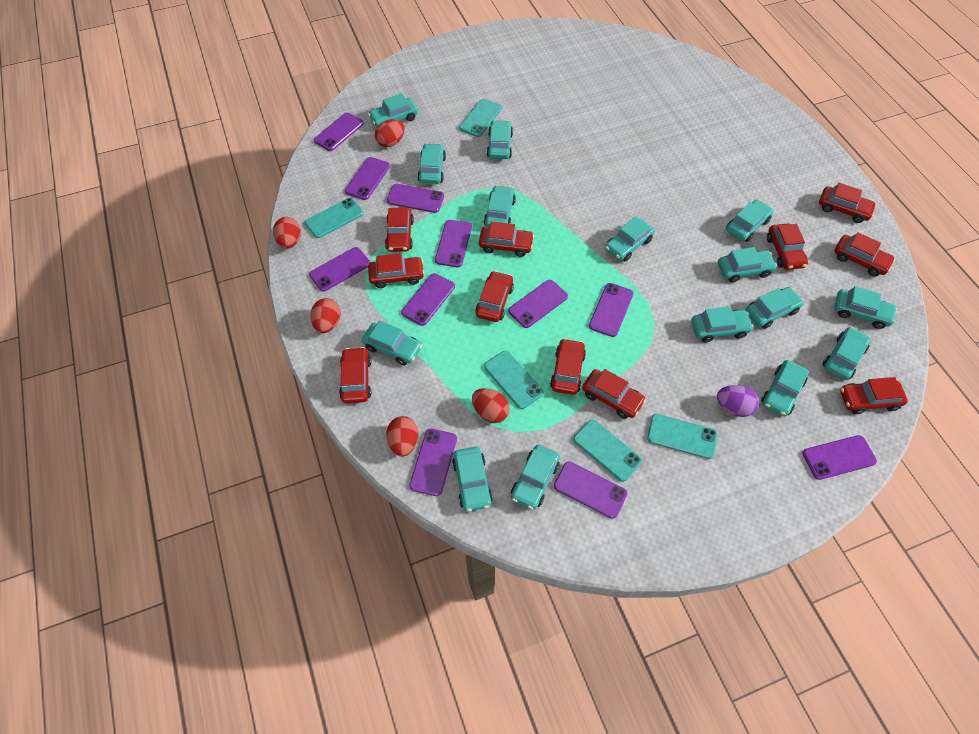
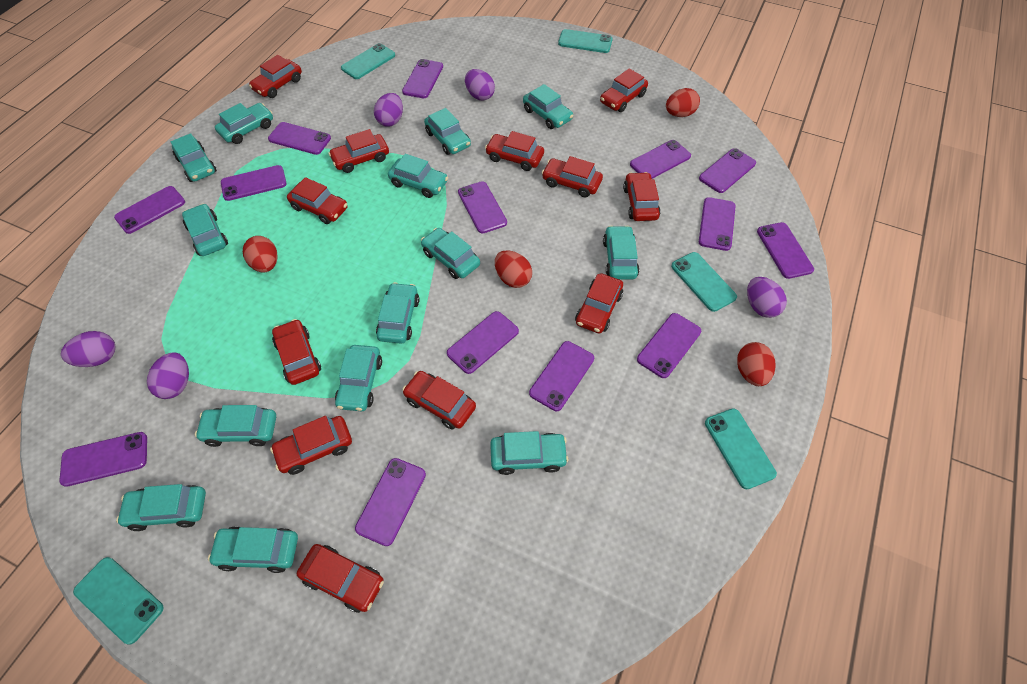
purple egg: 1 -> 5
purple phone: 11 -> 14
red car: 11 -> 12
red egg: 5 -> 4
turquoise car: 15 -> 14

